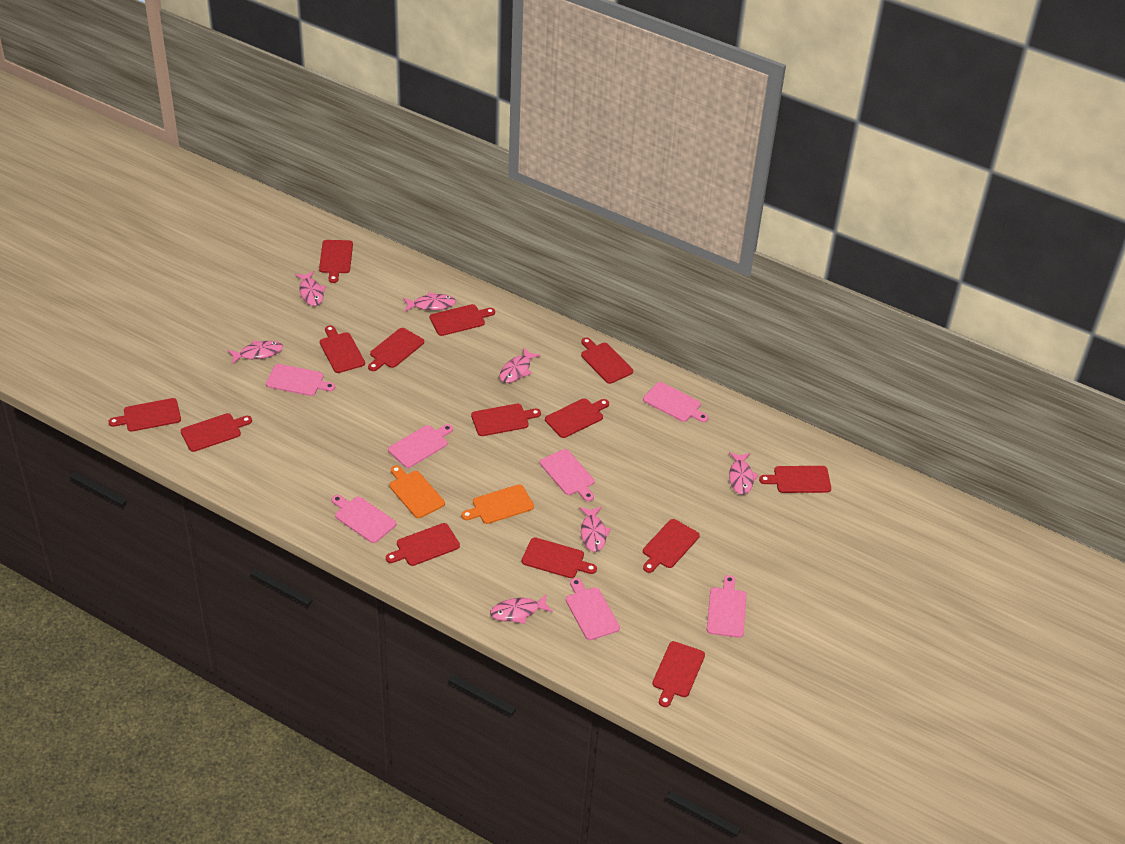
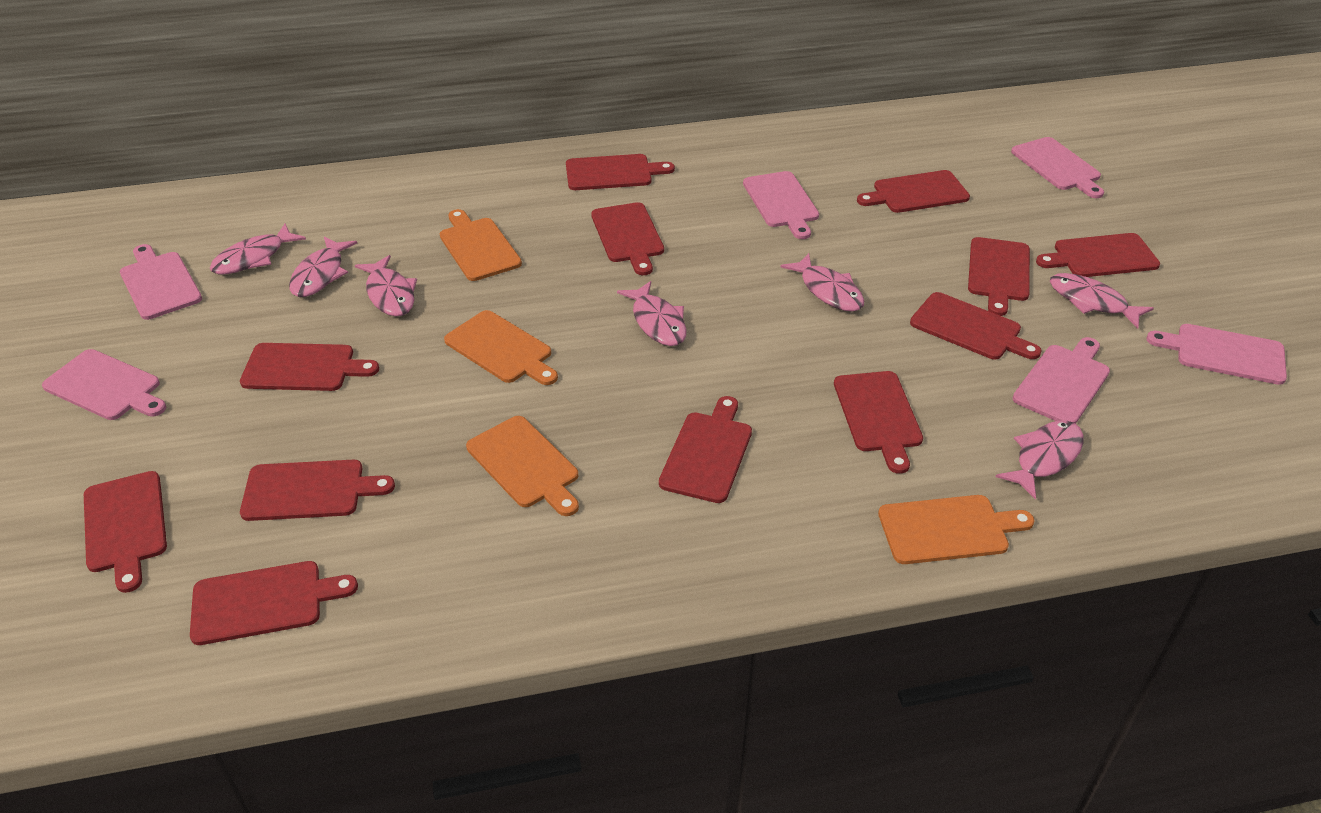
orange cutting board: 2 -> 4
pink cutting board: 7 -> 6
red cutting board: 14 -> 12

